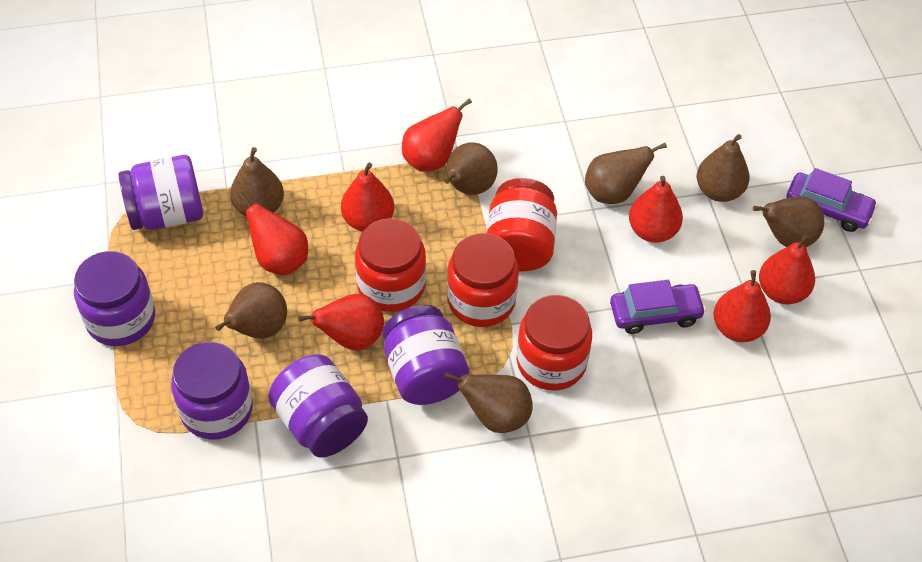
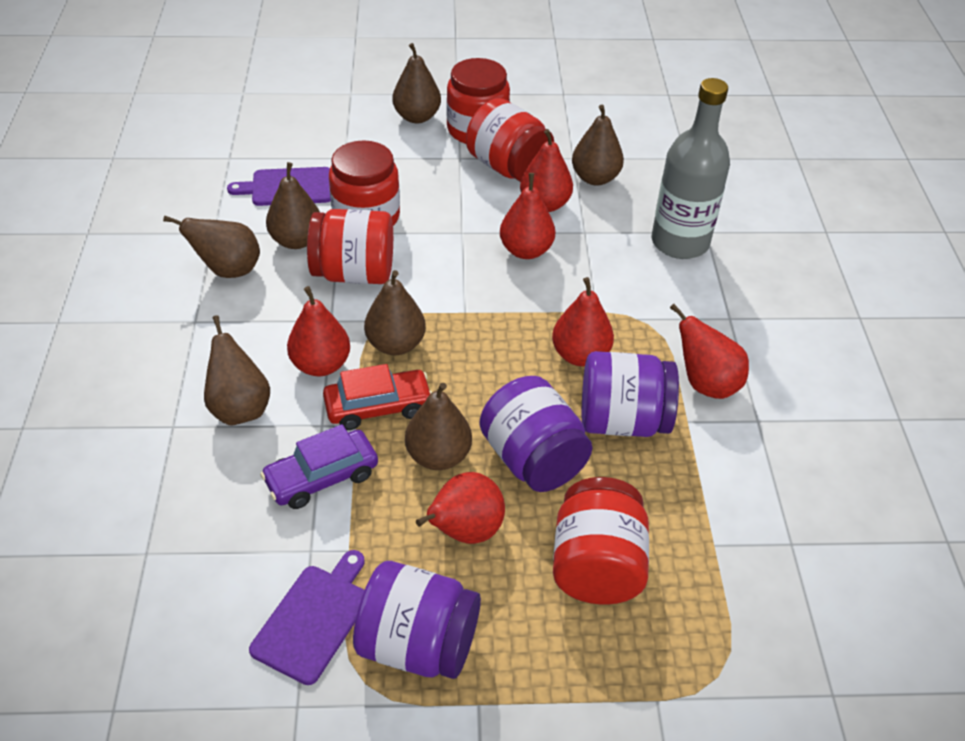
grey bottle: 0 -> 1
purple car: 2 -> 1
purple cutting board: 0 -> 2
purple jar: 5 -> 3
red car: 0 -> 1
red jar: 4 -> 5
red pear: 7 -> 6

